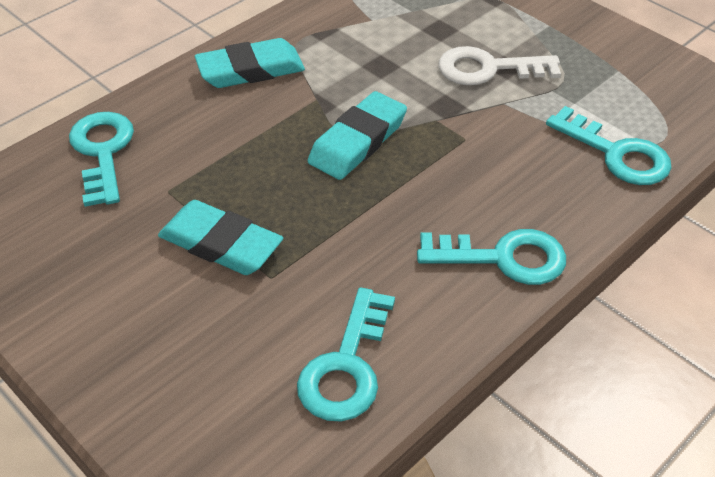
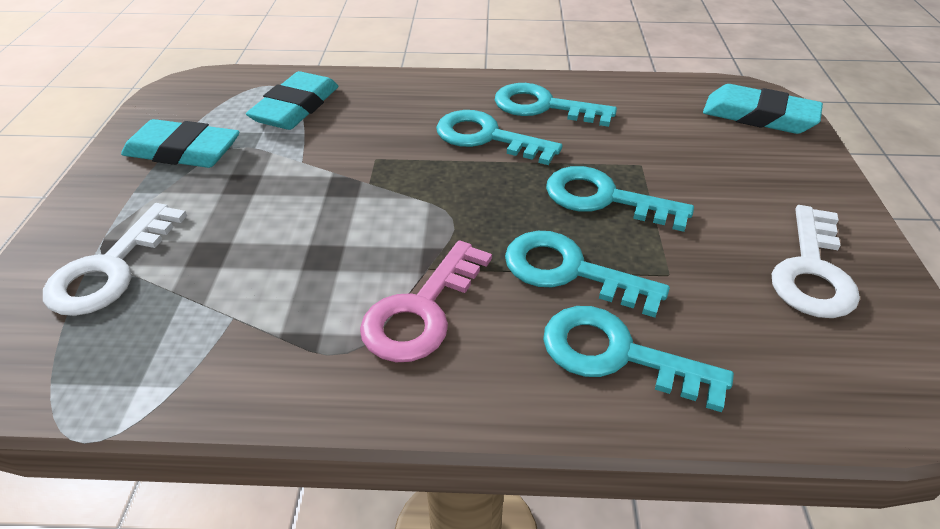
pink key: 0 -> 1
turquoise key: 4 -> 5
white key: 1 -> 2

